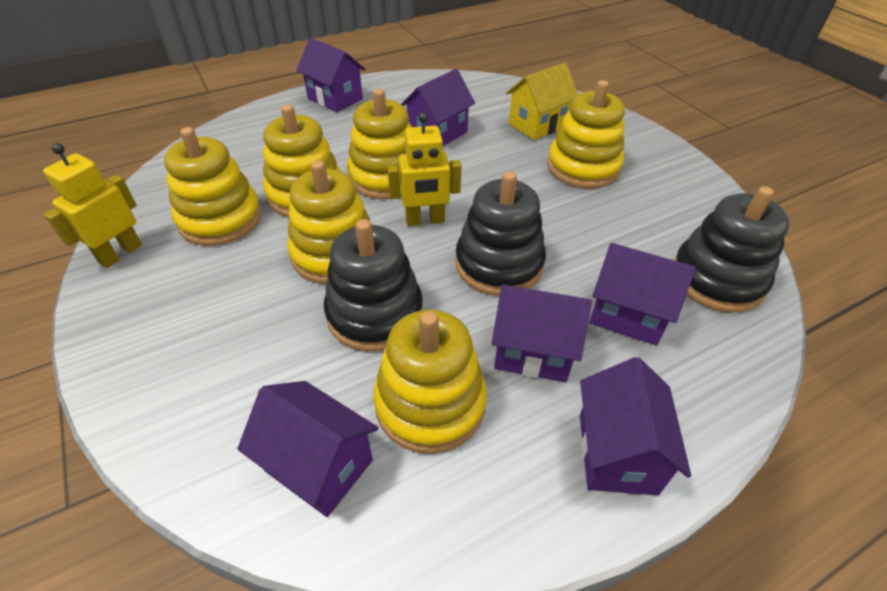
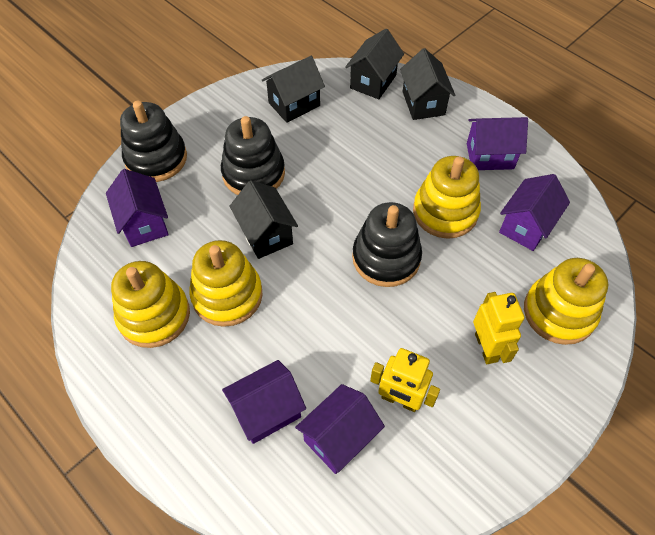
black house: 0 -> 4
purple house: 6 -> 5
yellow house: 1 -> 0
yellow stacking toy: 6 -> 4

